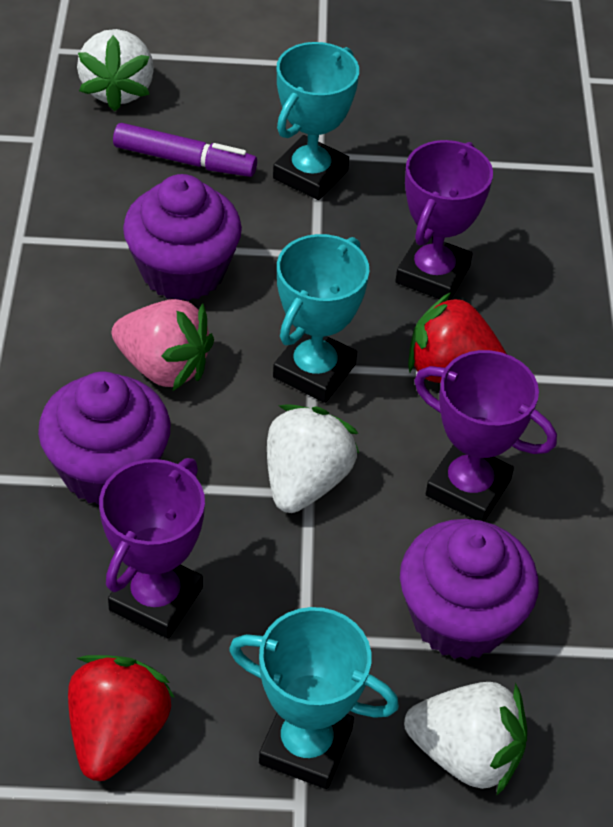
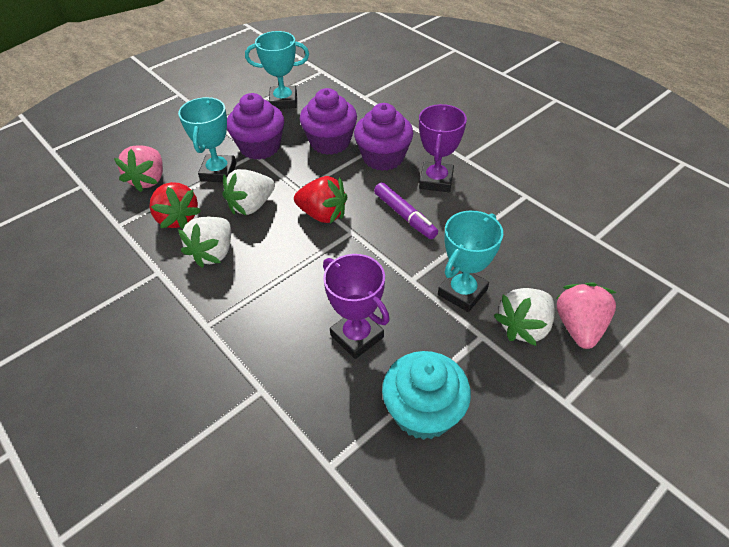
pink strawberry: 1 -> 2
purple trophy: 3 -> 2
turquoise cupcake: 0 -> 1

